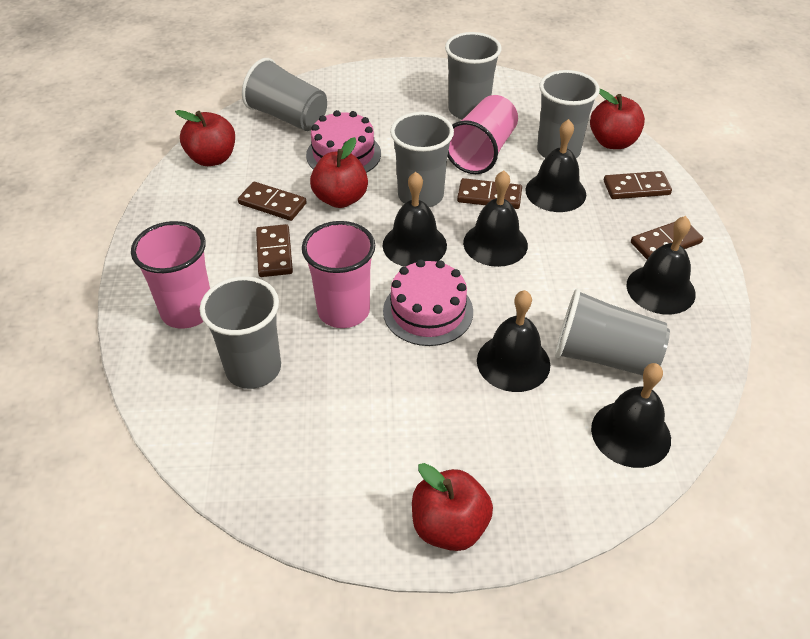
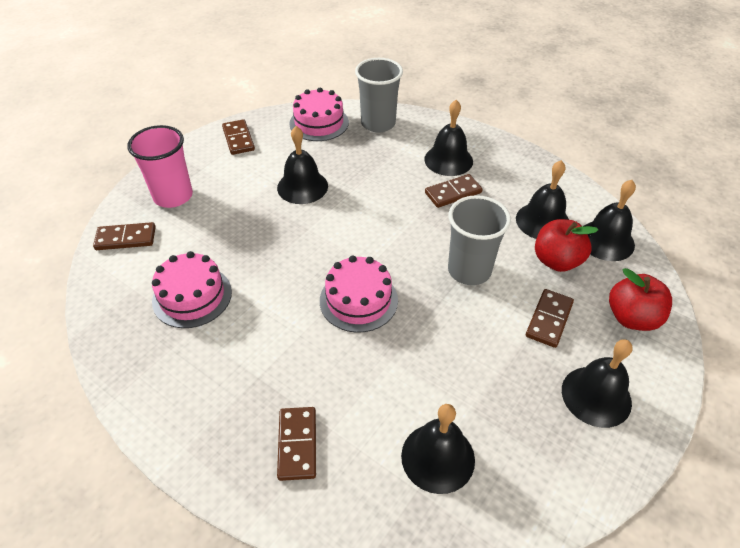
grey cup: 6 -> 2
pink cake: 2 -> 3
pink cup: 3 -> 1
red apple: 4 -> 2

